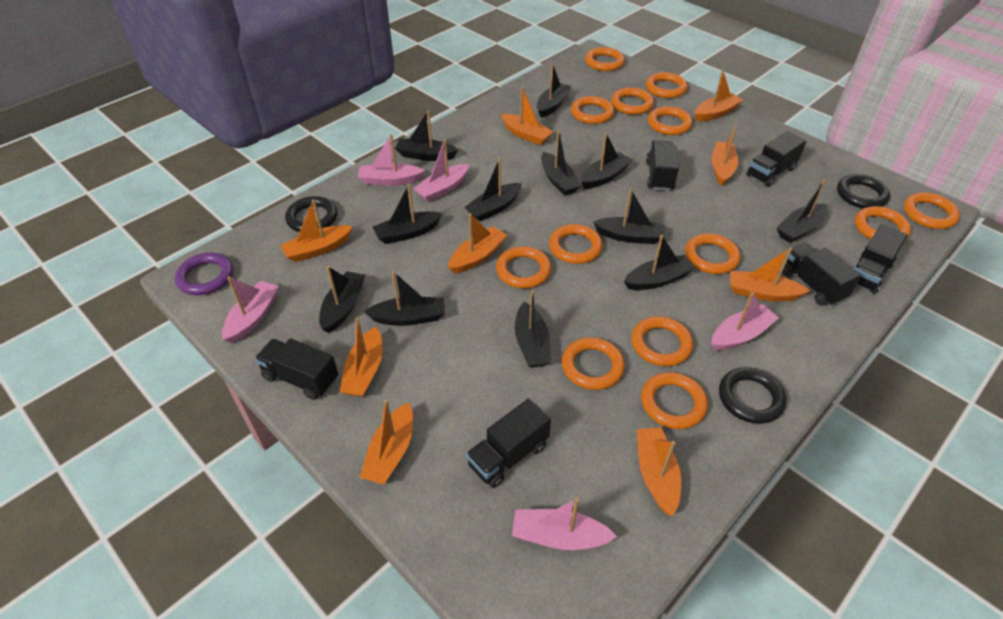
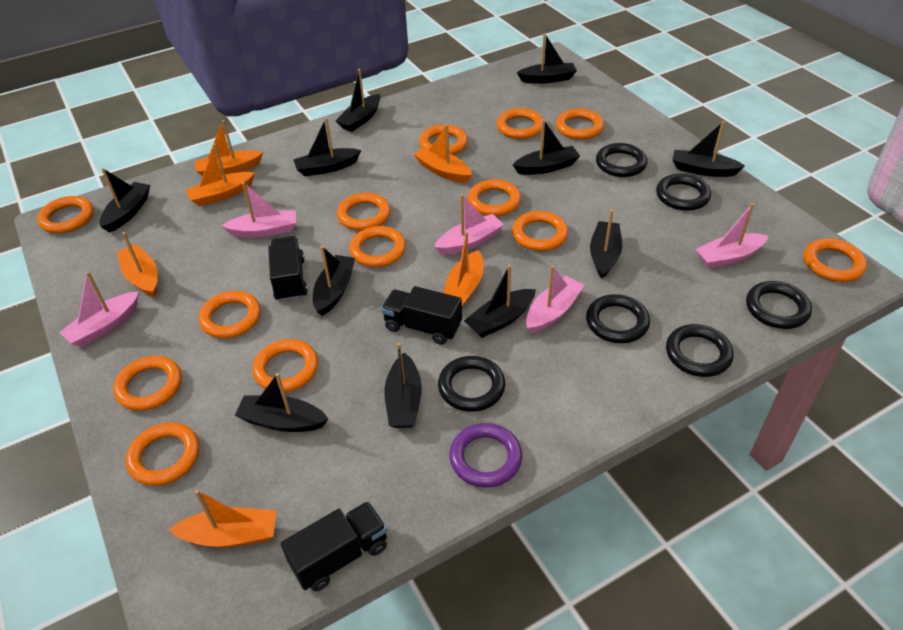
black boat: 12 -> 11
black ring: 3 -> 6
black truck: 6 -> 3
orange boat: 9 -> 6

